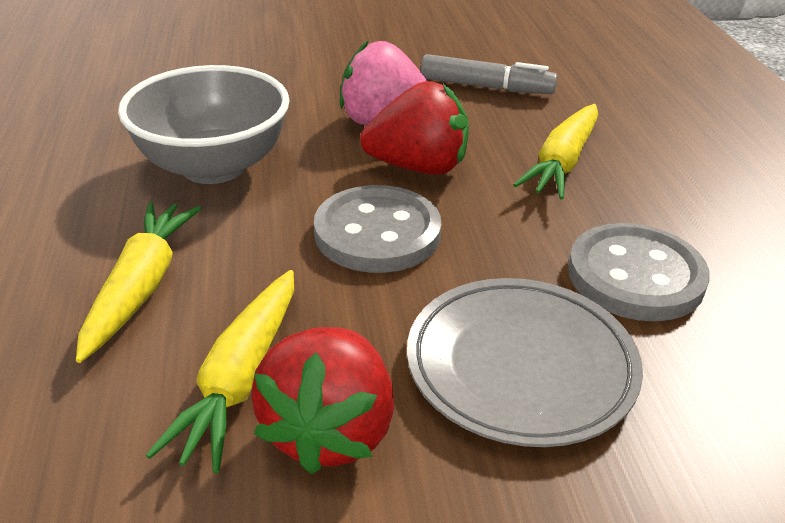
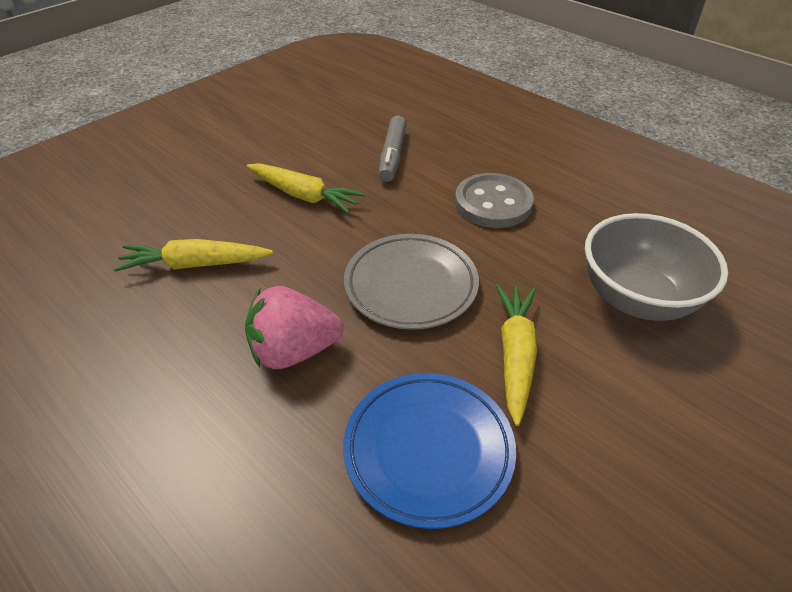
blue plate: 0 -> 1
grey button: 2 -> 1
red strawberry: 2 -> 0

